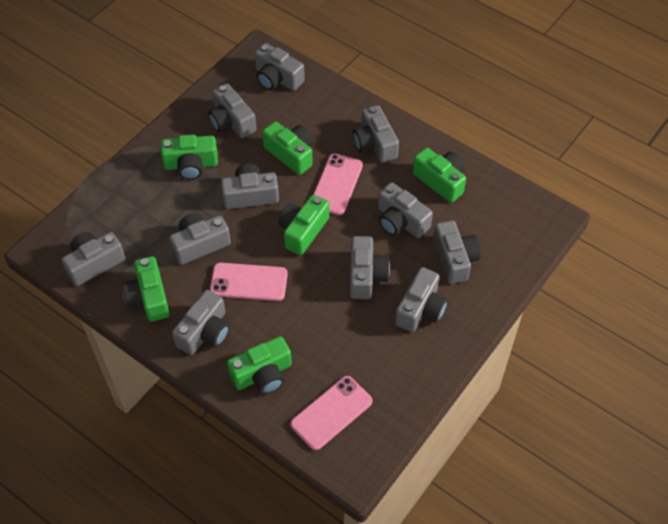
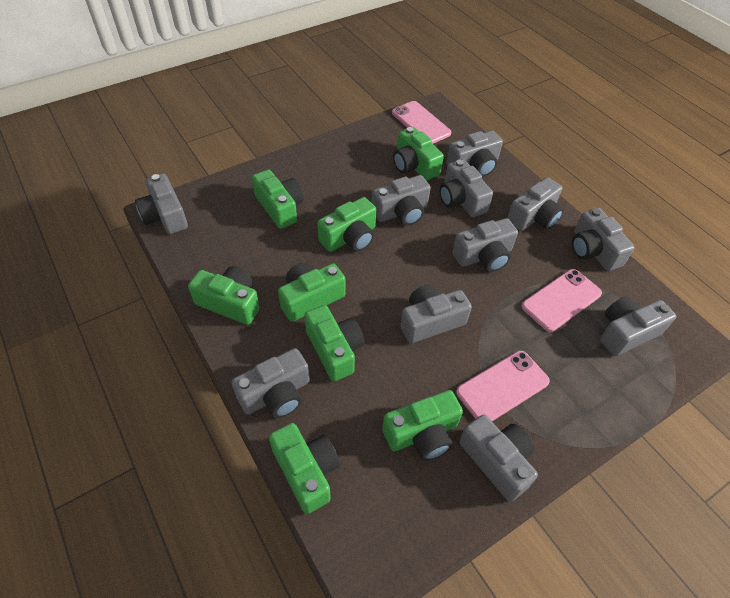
green camera: 6 -> 8

